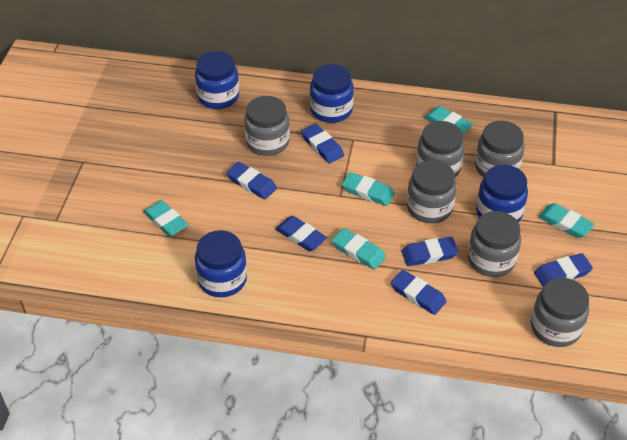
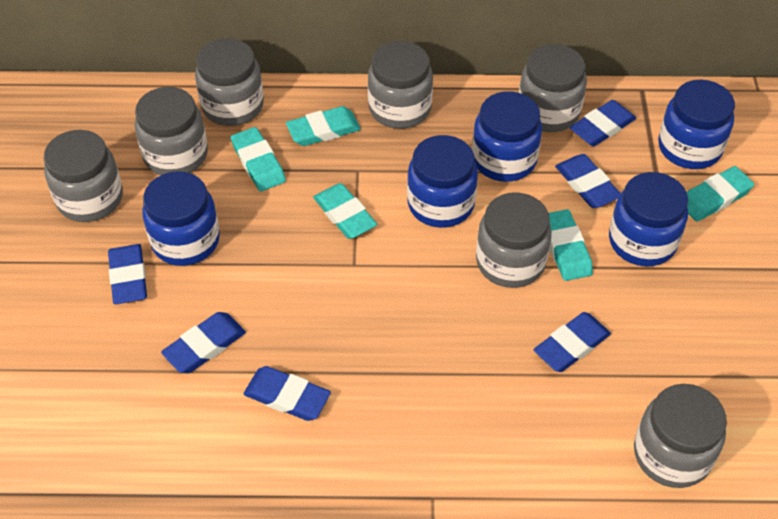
blue jar: 4 -> 5
grey jar: 6 -> 7

